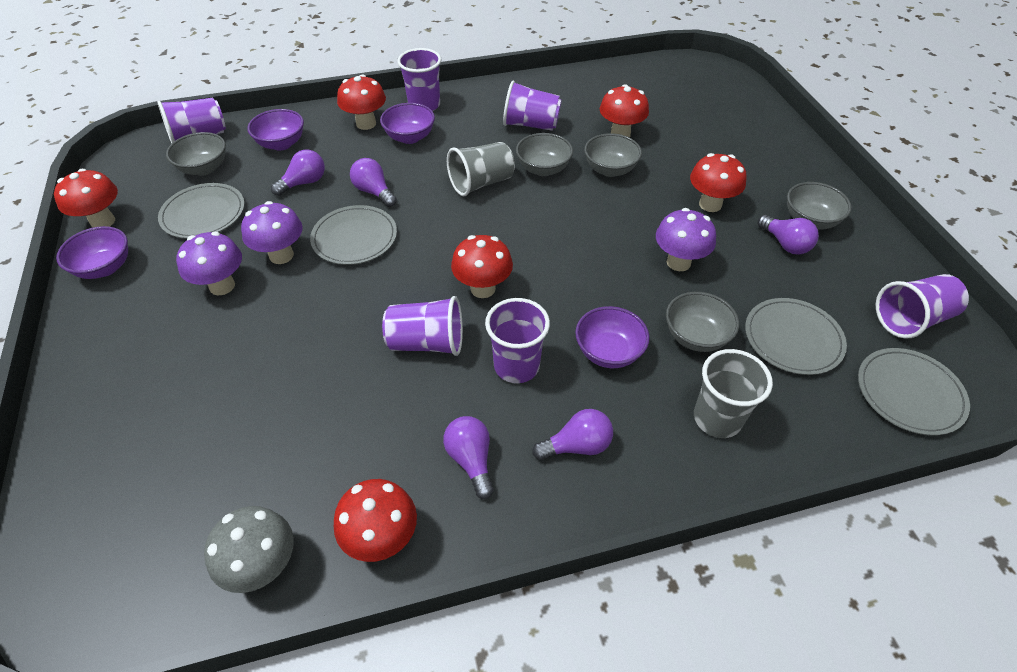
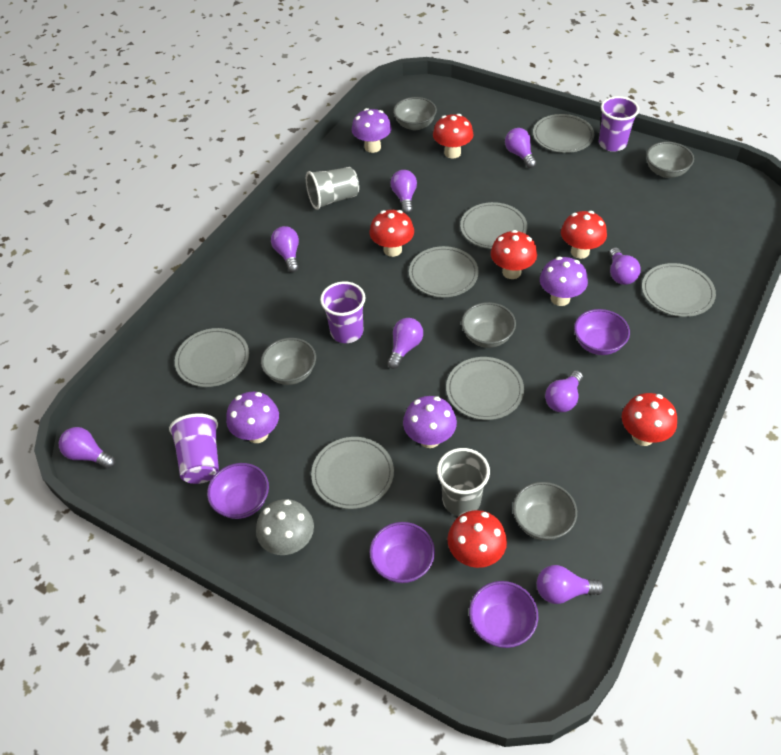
grey plate: 4 -> 7
purple cup: 6 -> 3
purple light bulb: 5 -> 8
purple mushroom: 3 -> 4

